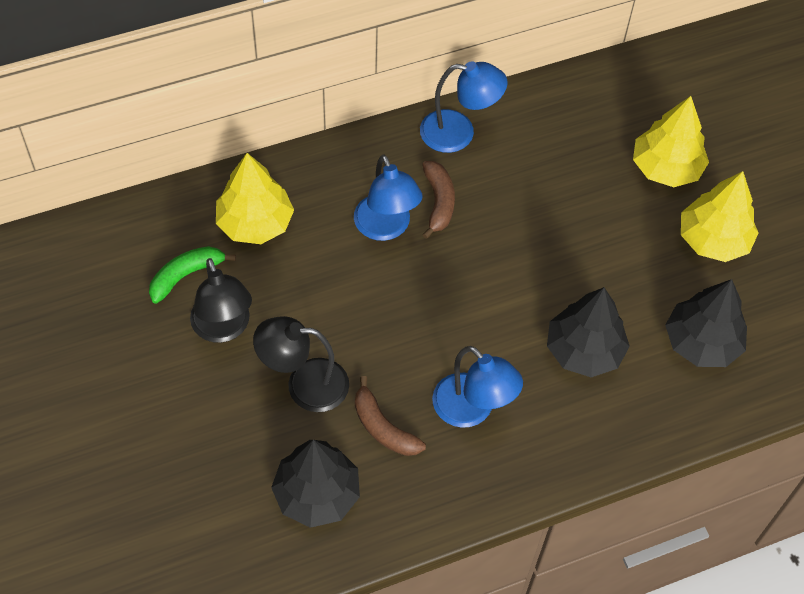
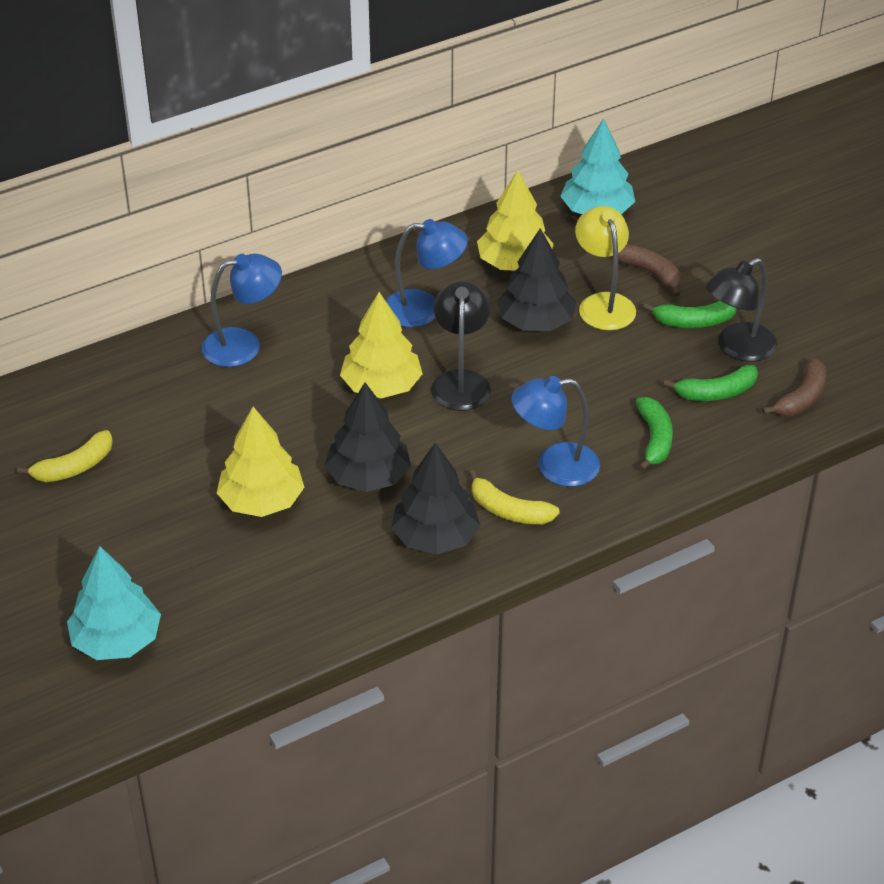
green banana: 1 -> 3
turquoise tree: 0 -> 2
yellow banana: 0 -> 2
yellow lamp: 0 -> 1

